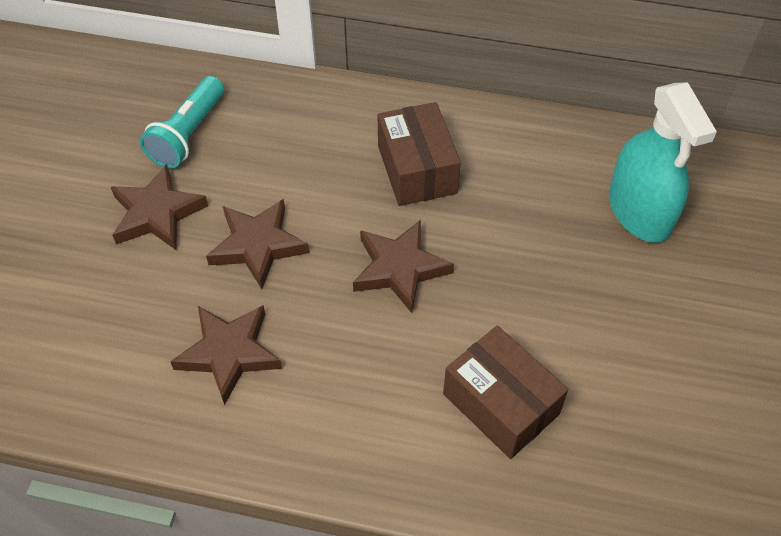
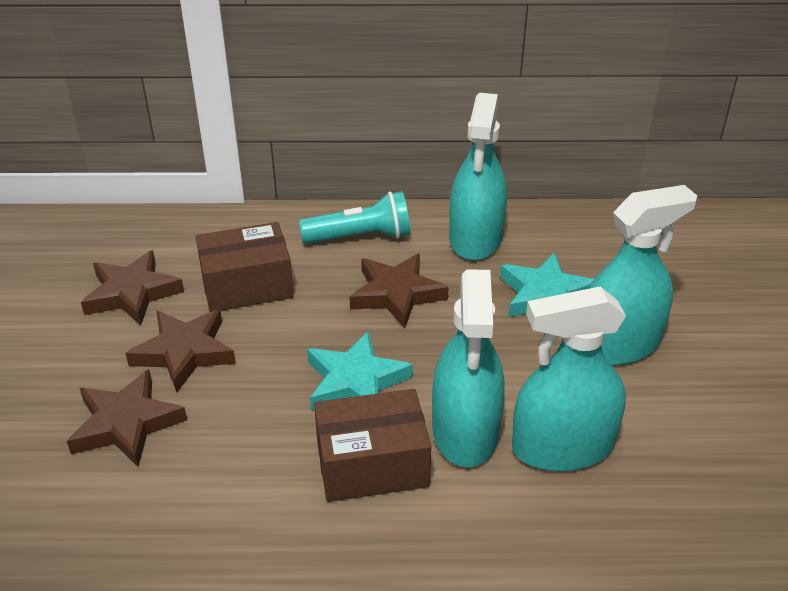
turquoise spray bottle: 1 -> 4
turquoise star: 0 -> 2

